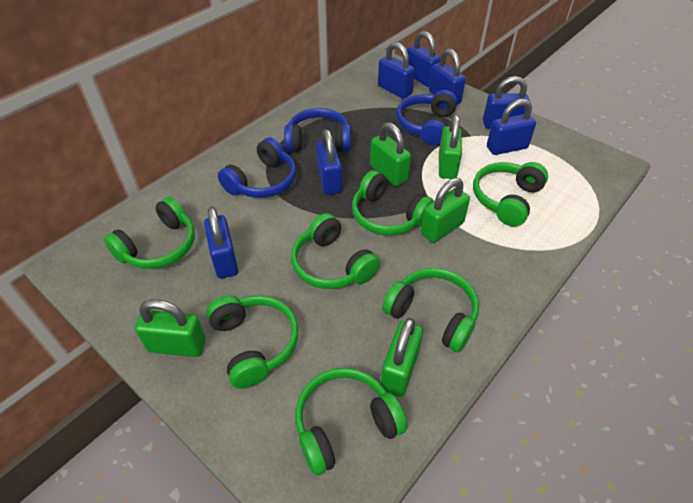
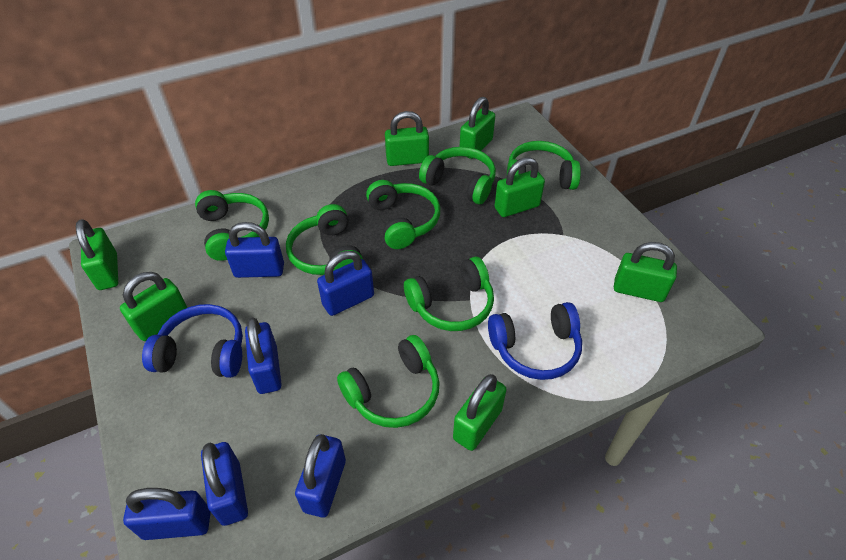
blue headphones: 3 -> 2
blue padlock: 7 -> 6
green padlock: 5 -> 7

